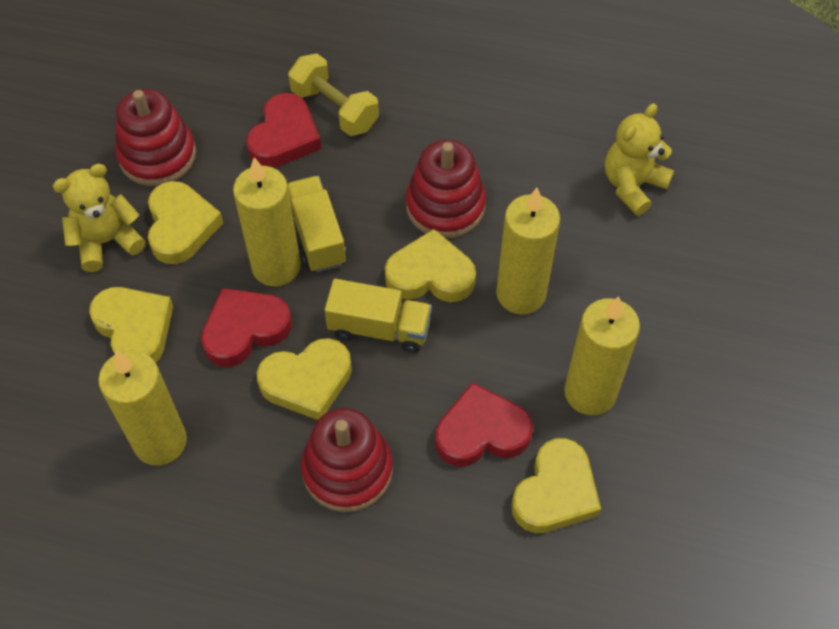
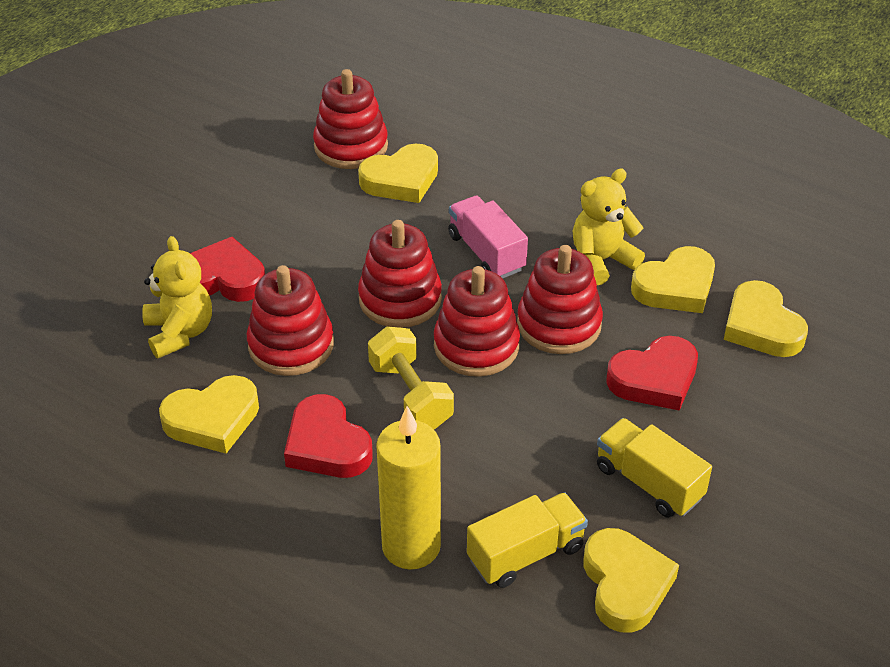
pink truck: 0 -> 1
red stacking toy: 3 -> 5
yellow candle: 4 -> 1

